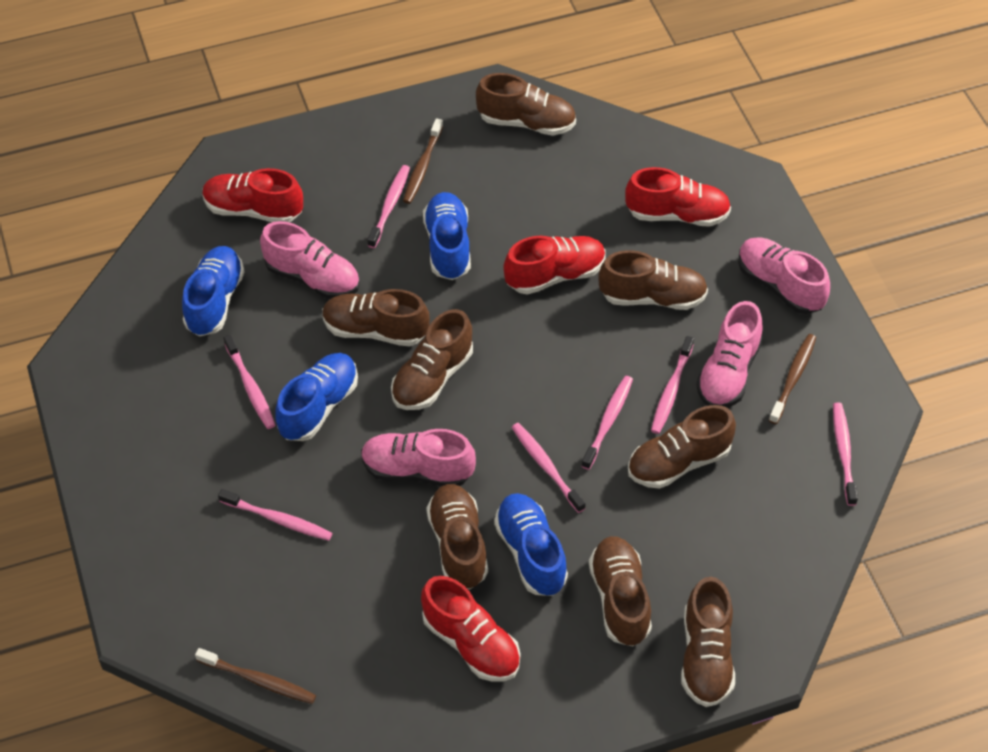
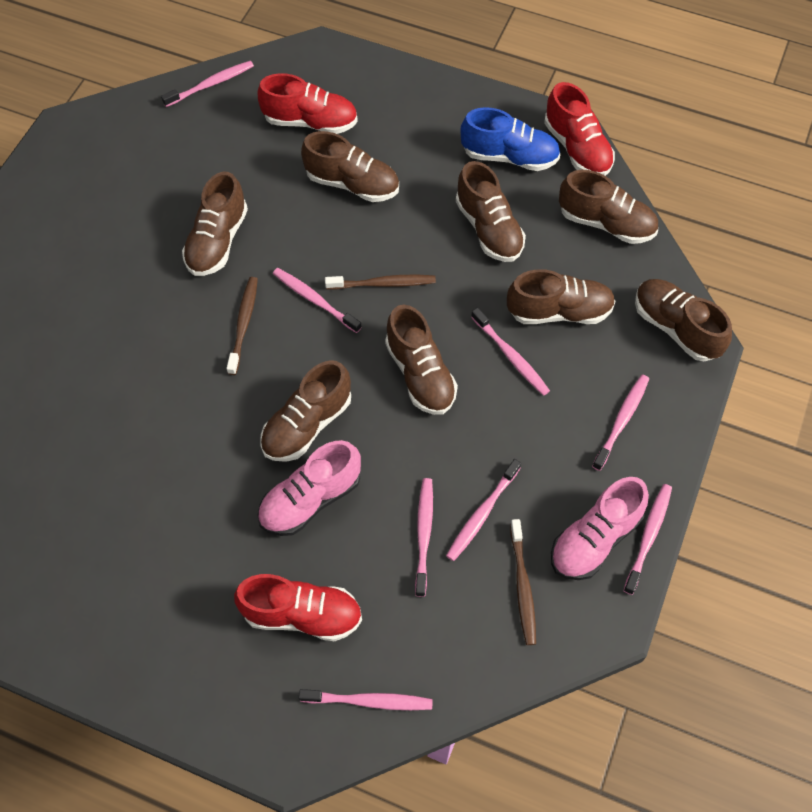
blue shoe: 4 -> 1
pink shoe: 4 -> 2
pink toothbrush: 7 -> 8
red shoe: 4 -> 3

